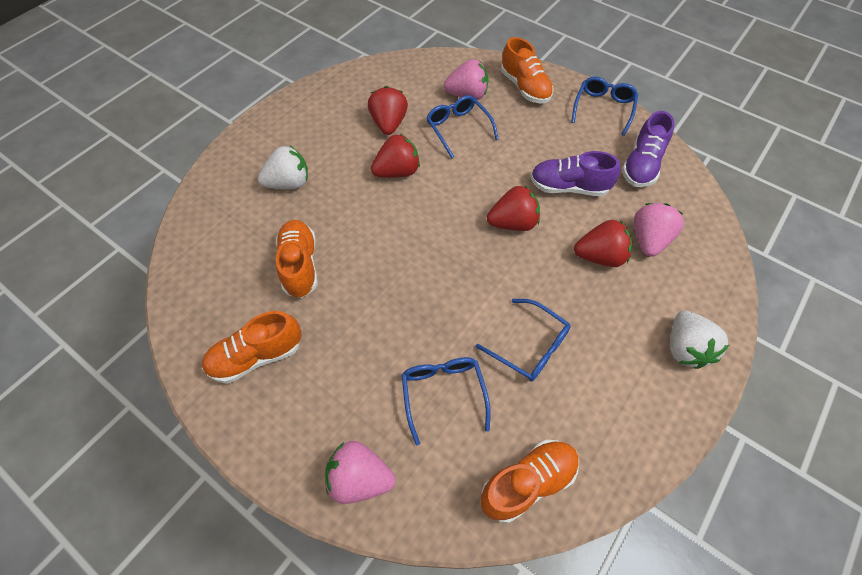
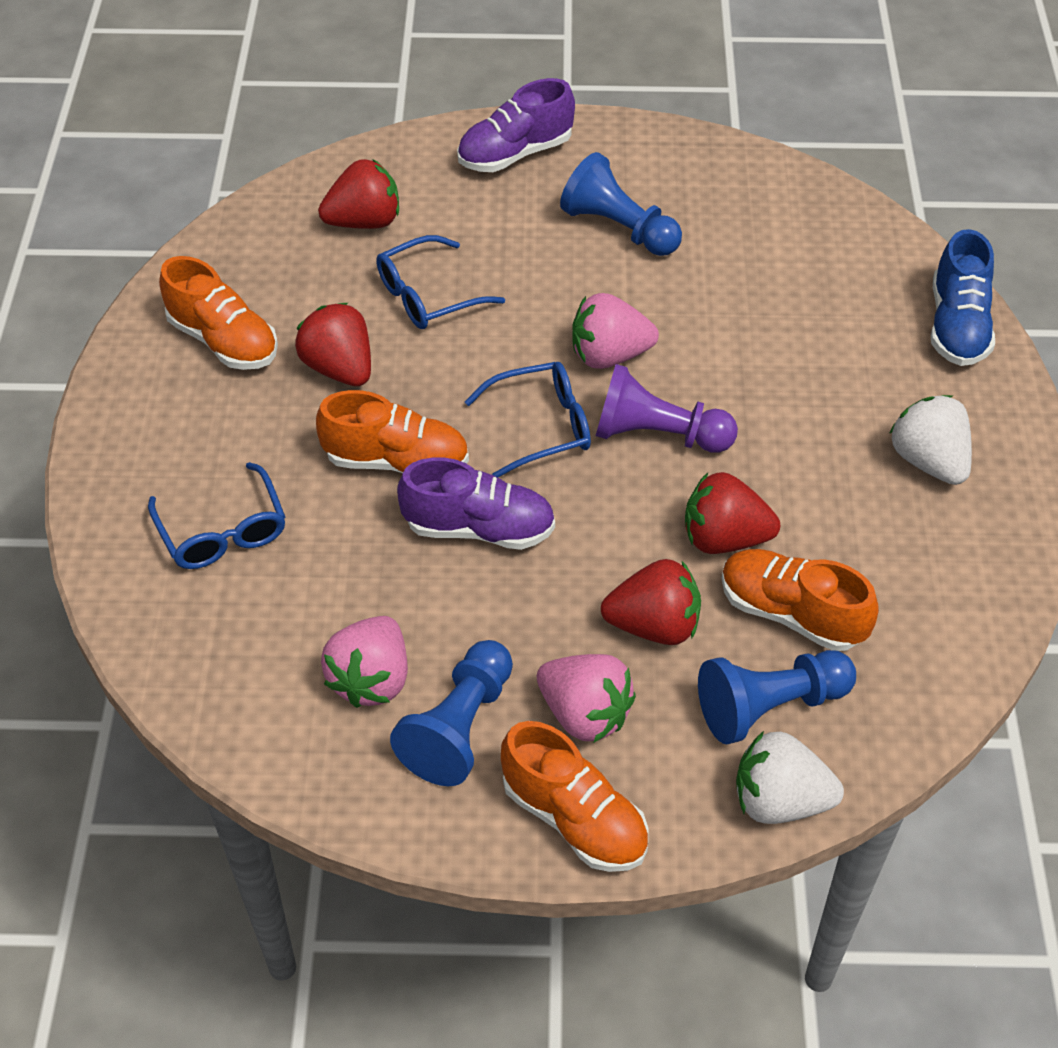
blue glasses: 4 -> 3
blue pawn: 0 -> 3
blue shoe: 0 -> 1
purple pawn: 0 -> 1

